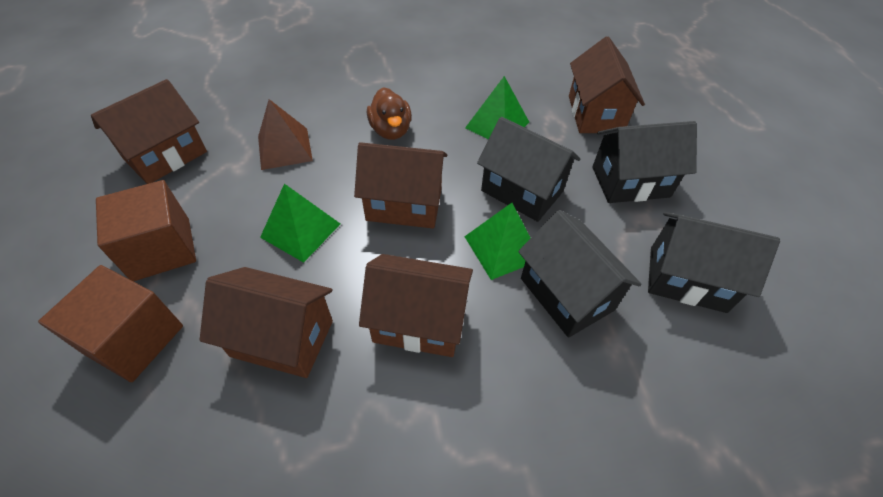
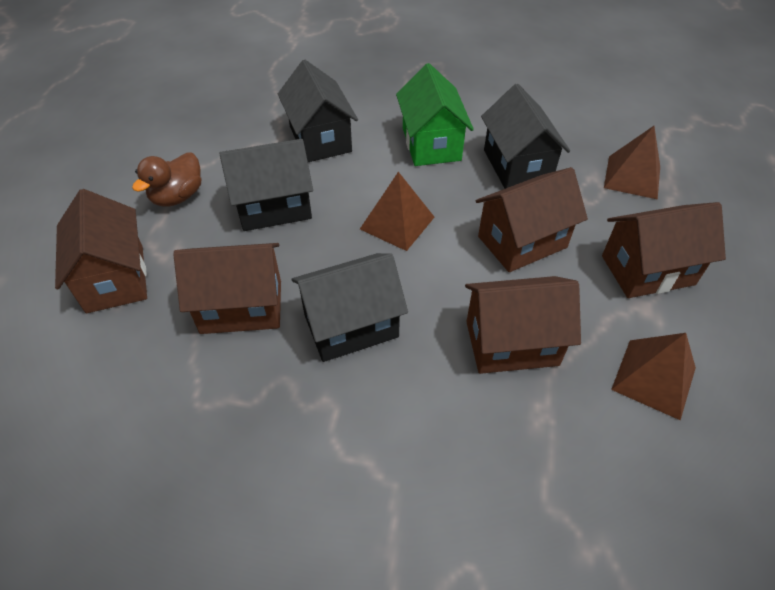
brown cube: 2 -> 0
brown pyramid: 1 -> 3
green house: 0 -> 1
green pyramid: 3 -> 0

